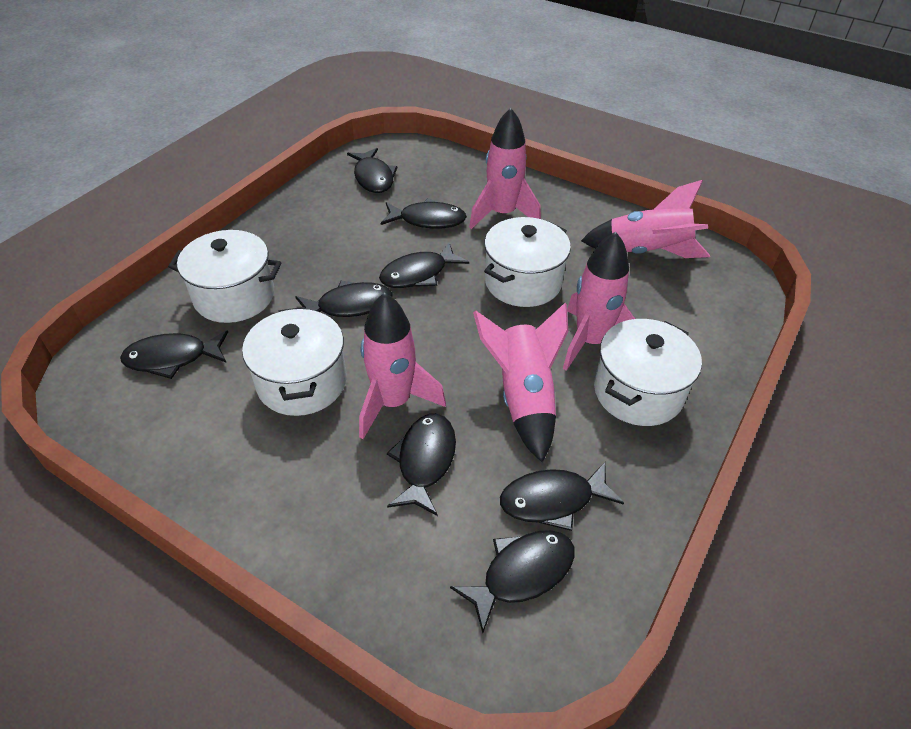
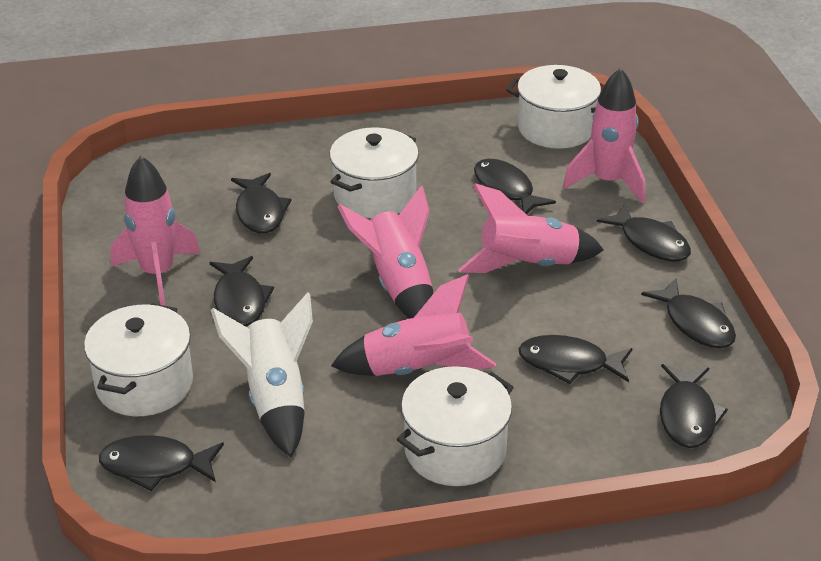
white rocket: 0 -> 1

